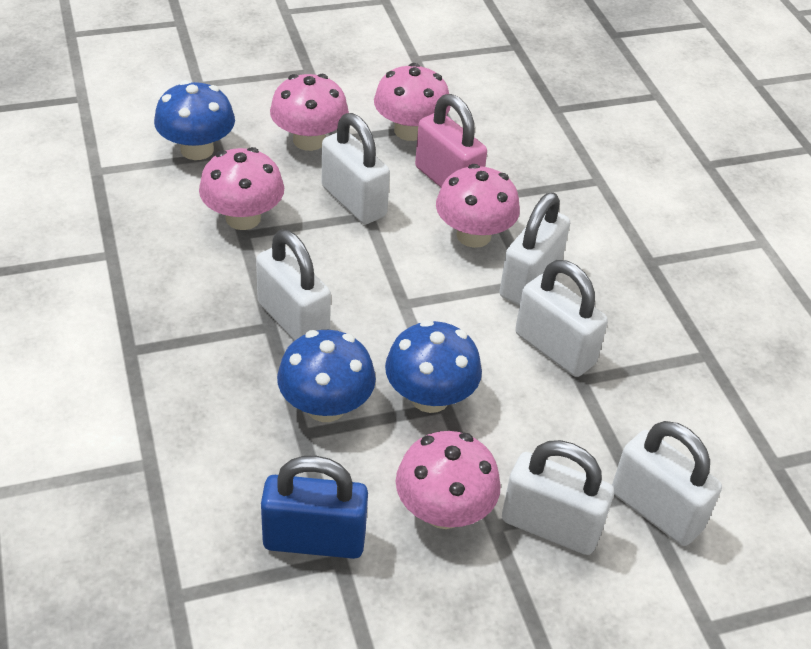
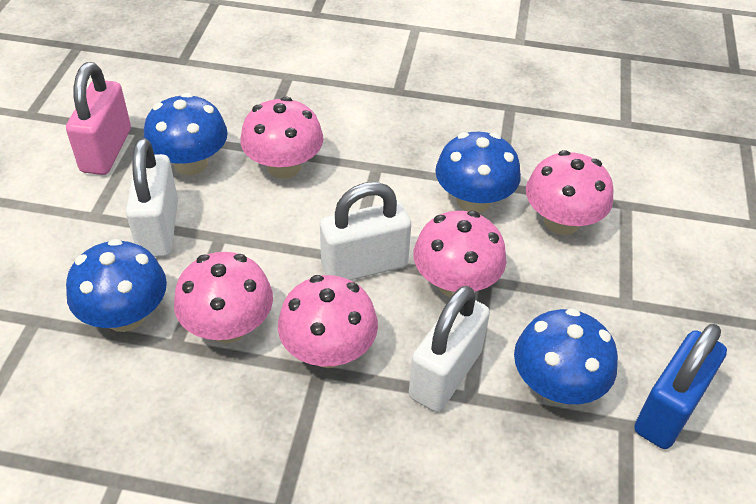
blue mushroom: 3 -> 4
white padlock: 6 -> 3

